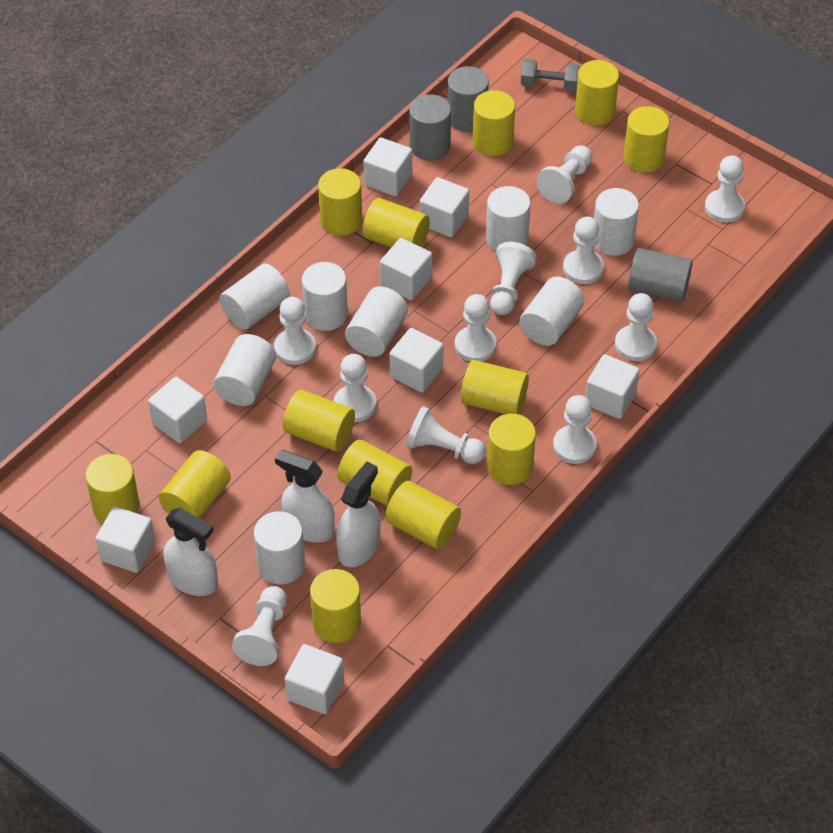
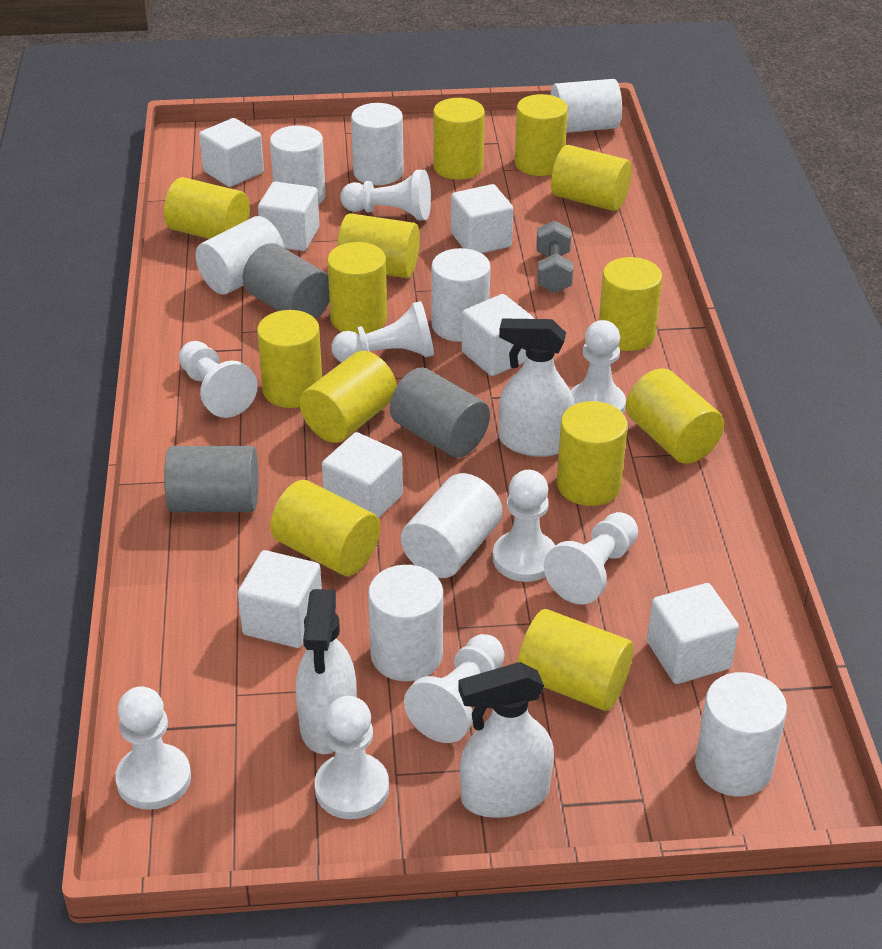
white cube: 8 -> 7
white pawn: 11 -> 9

